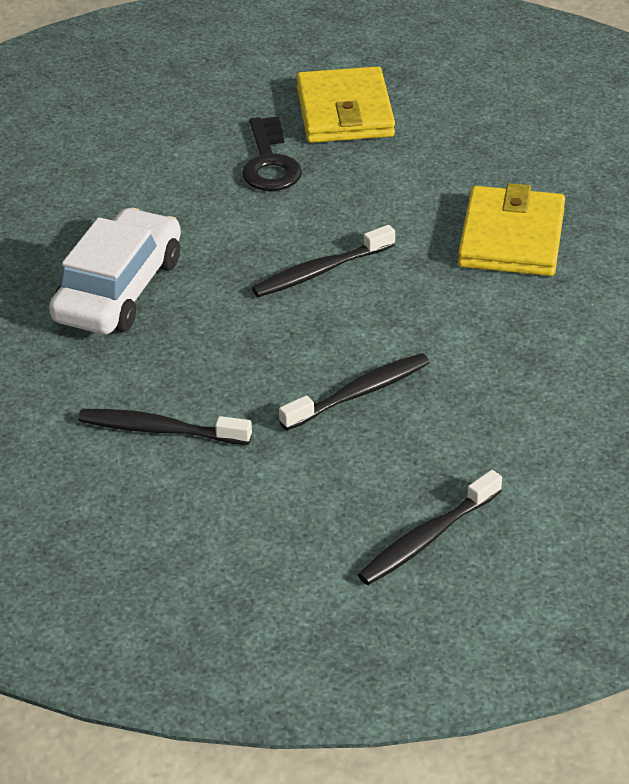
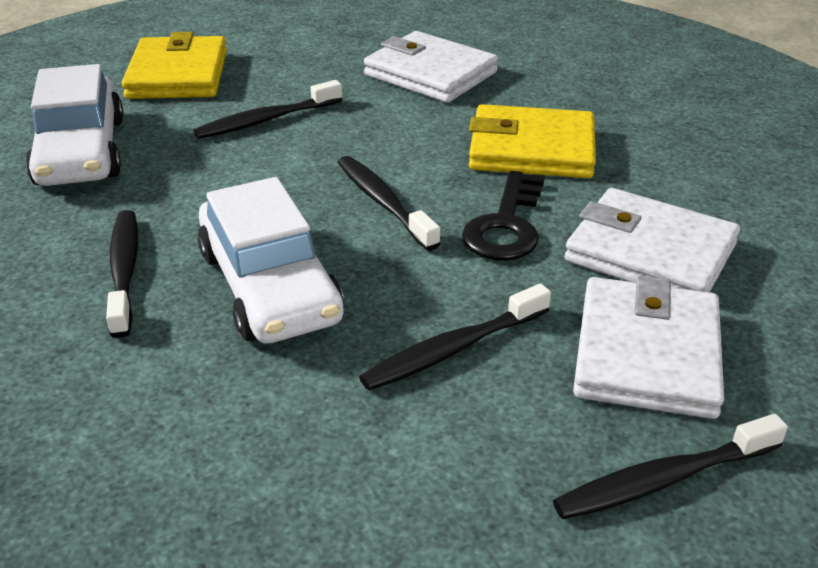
black toothbrush: 4 -> 5
white car: 1 -> 2
white wallet: 0 -> 3

